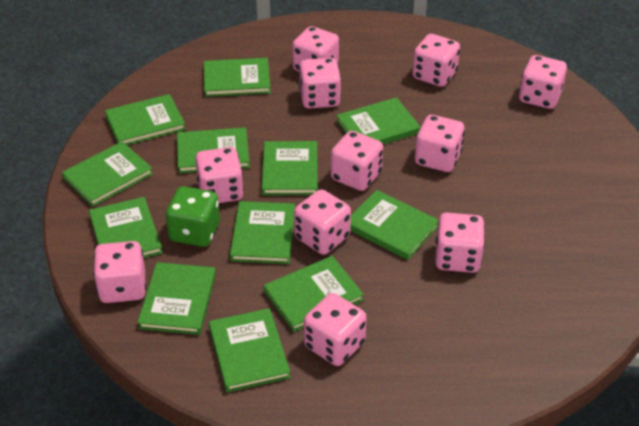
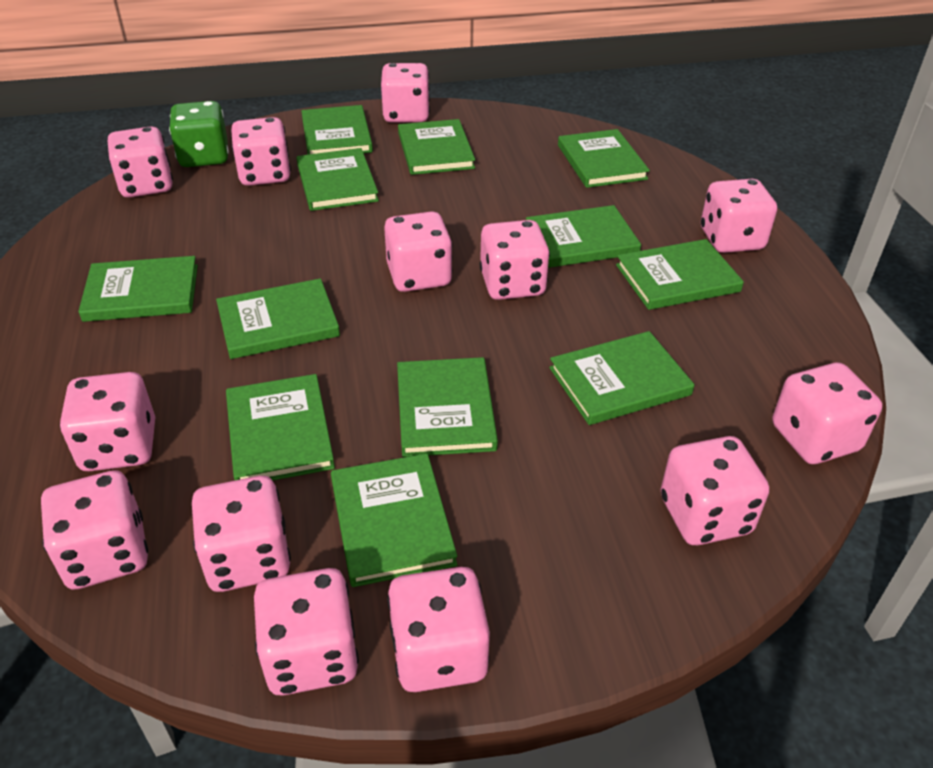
pink dice: 11 -> 13

